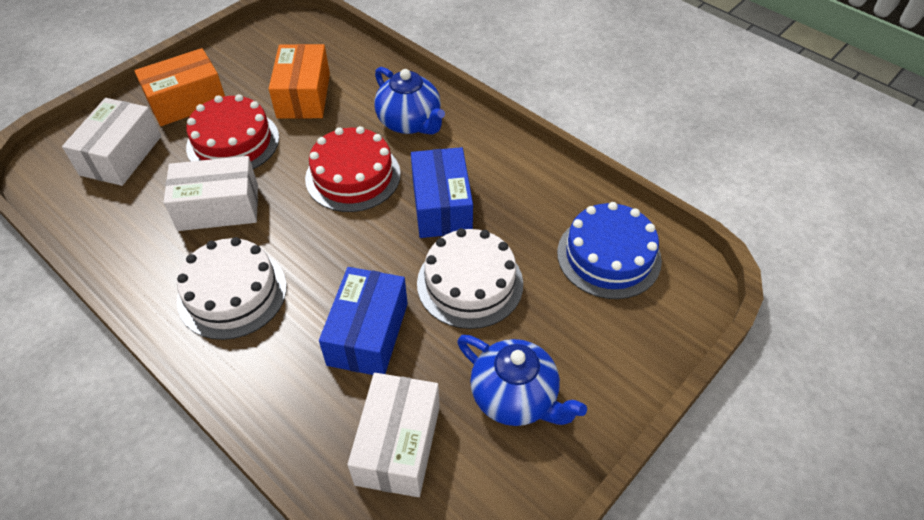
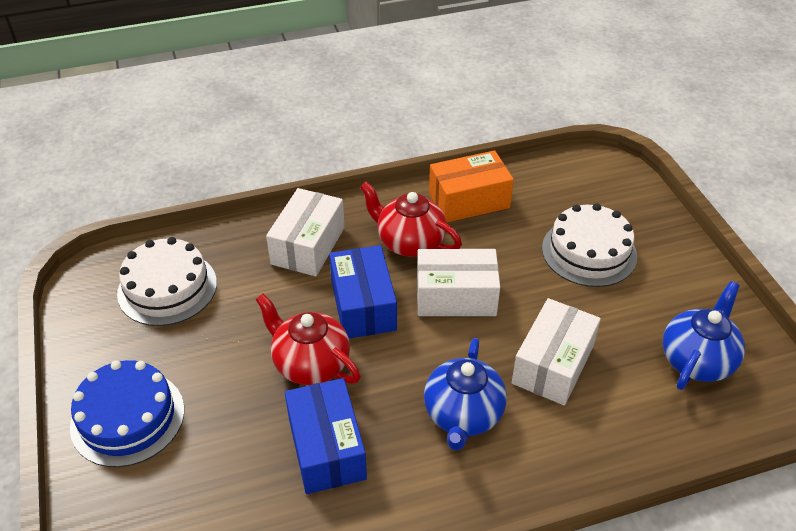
orange box: 2 -> 1
red cake: 2 -> 0
red teapot: 0 -> 2

